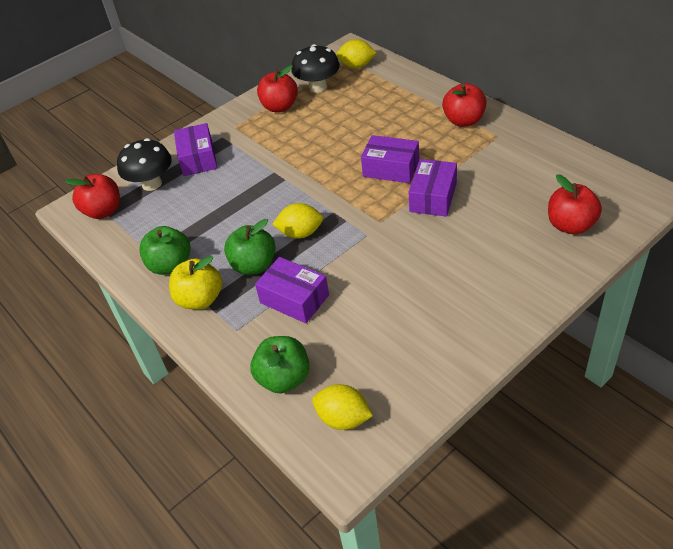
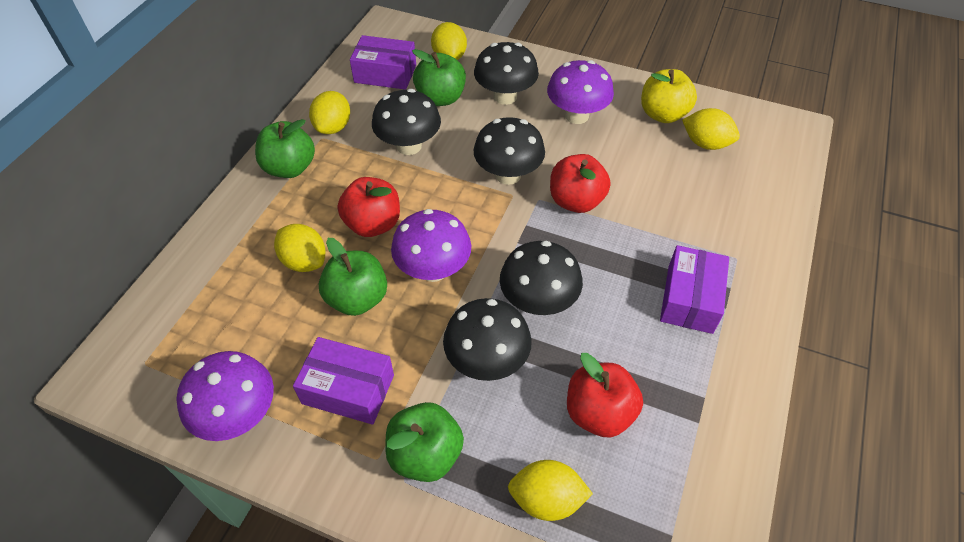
black mushroom: 2 -> 5
green apple: 3 -> 4
purple box: 4 -> 3
purple mushroom: 0 -> 3
red apple: 4 -> 3
yellow lemon: 3 -> 5

